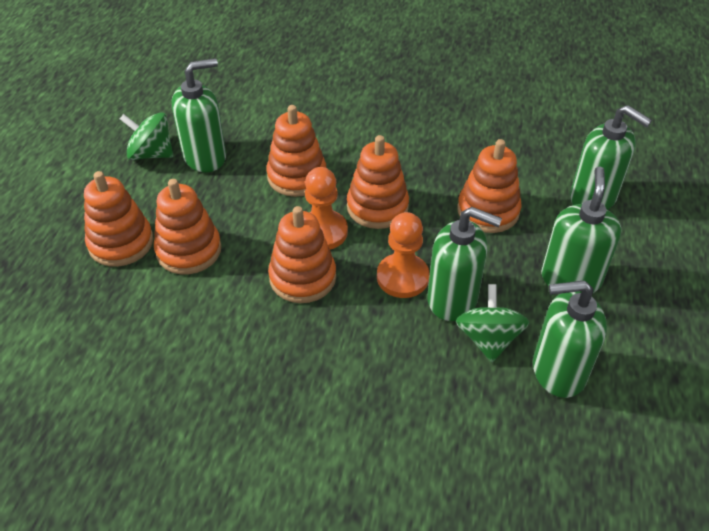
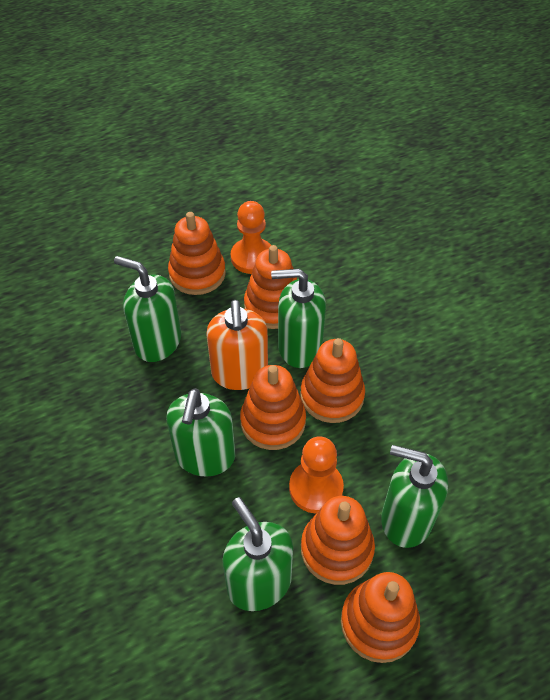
green spinning top: 2 -> 0
orange soap dispenser: 0 -> 1

